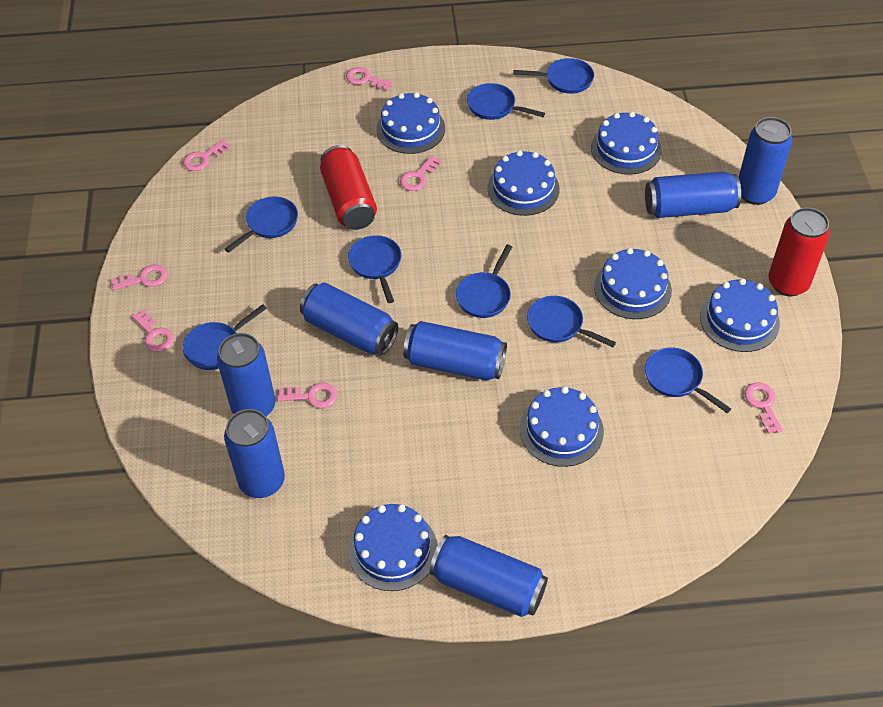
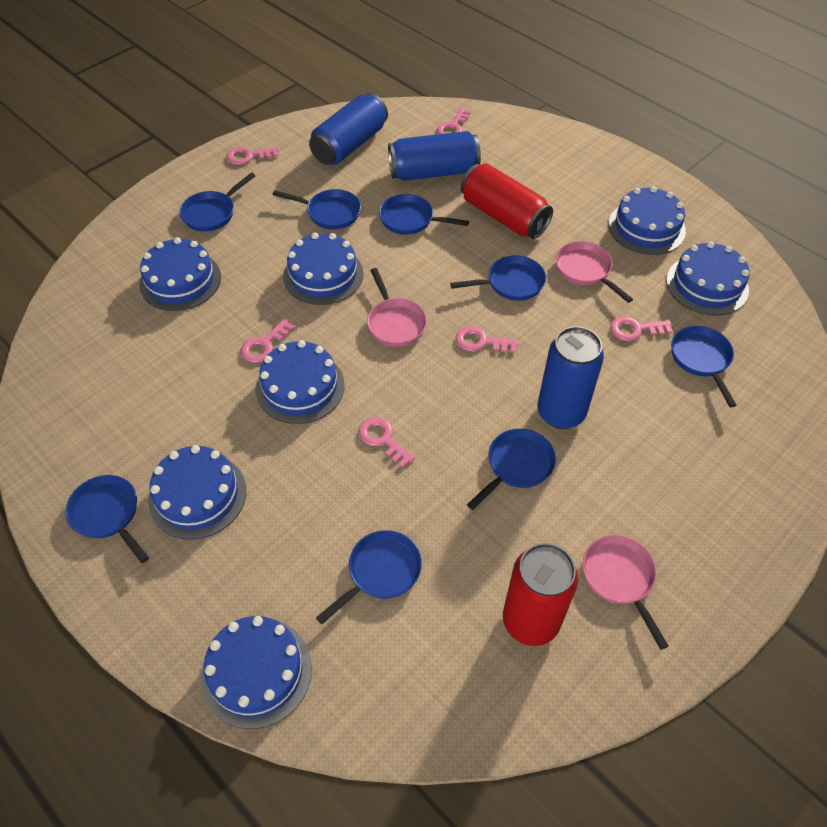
blue can: 7 -> 3
pink key: 7 -> 6
pink pan: 0 -> 3

